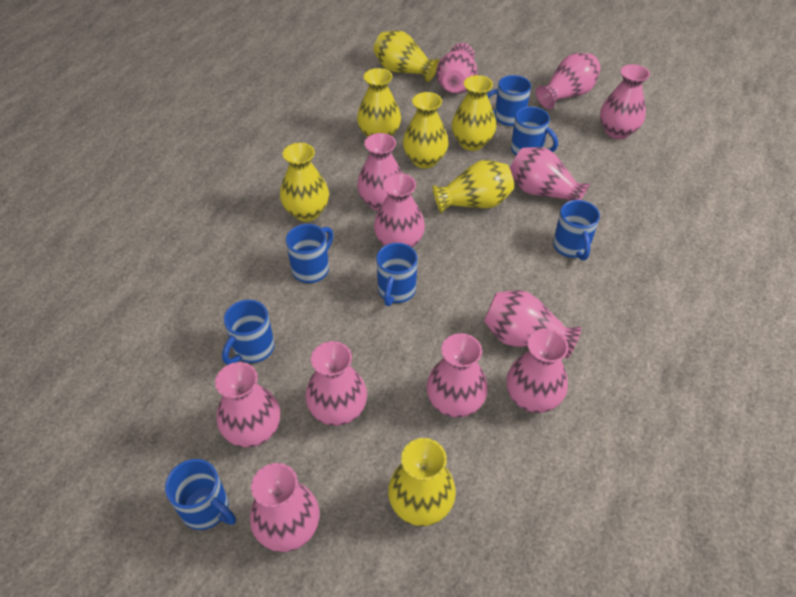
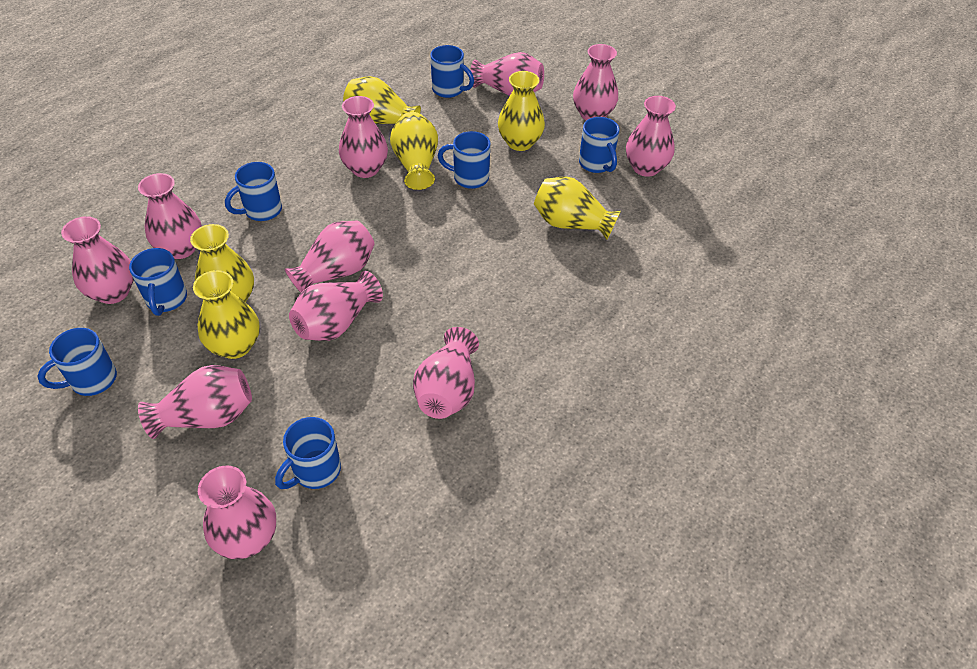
pink vase: 12 -> 11
yellow vase: 7 -> 6

